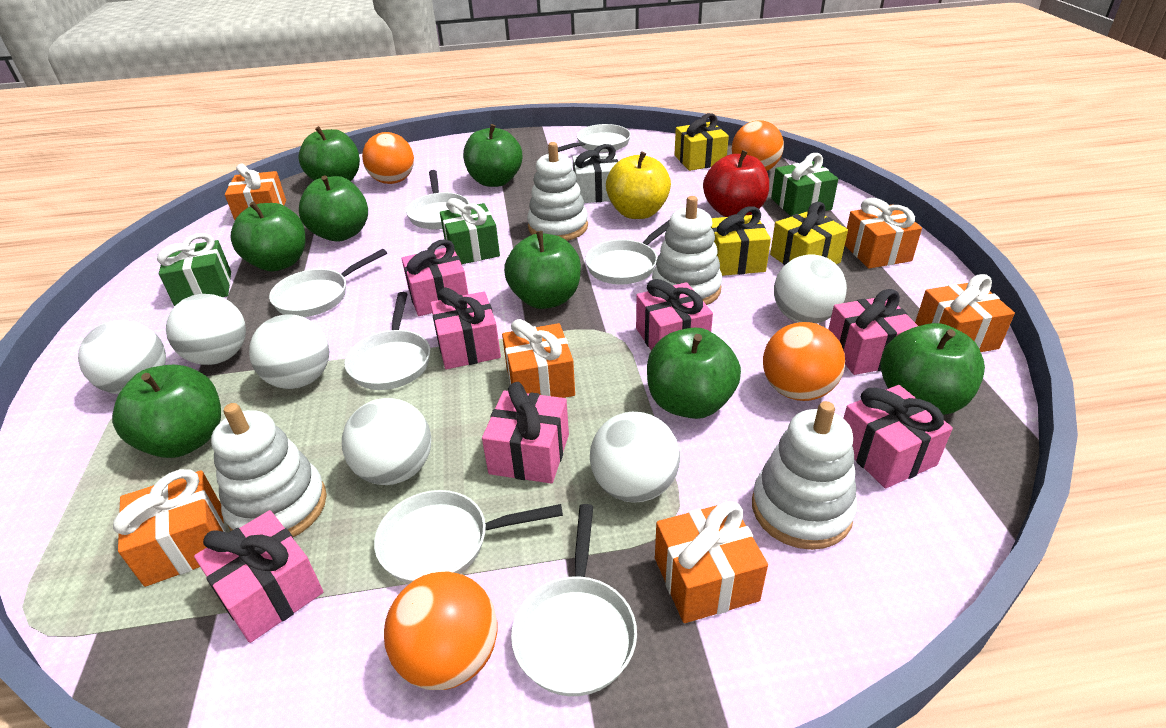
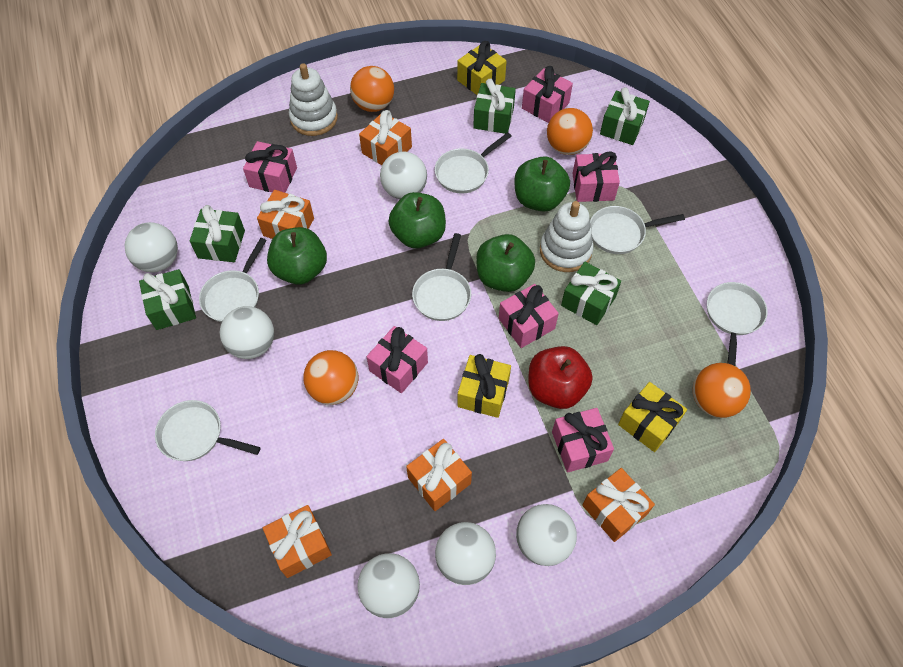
green apple: 8 -> 4
green gift: 3 -> 5
orange gift: 6 -> 5
pink gift: 7 -> 6
white gift: 1 -> 0
white pan: 7 -> 6
white stacking toy: 4 -> 2
yellow apple: 1 -> 0

